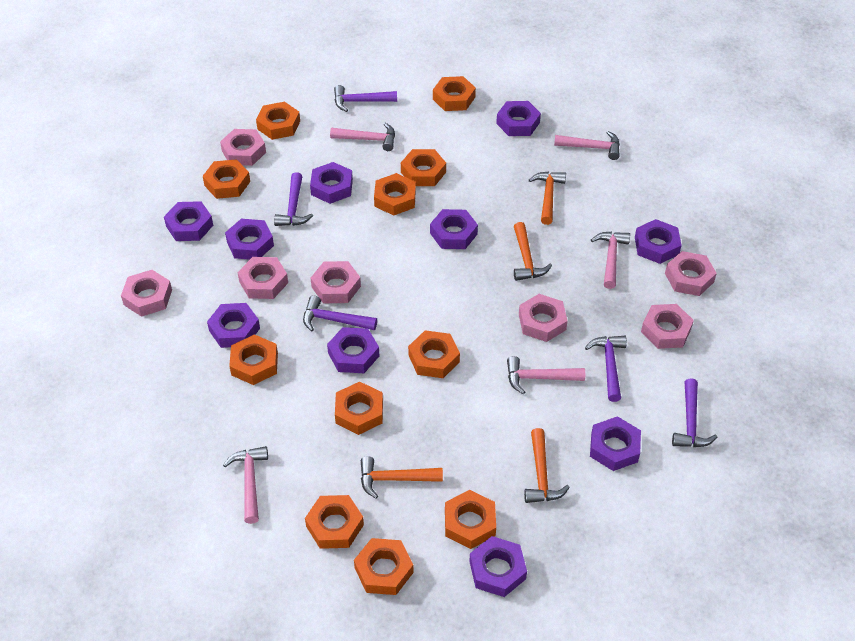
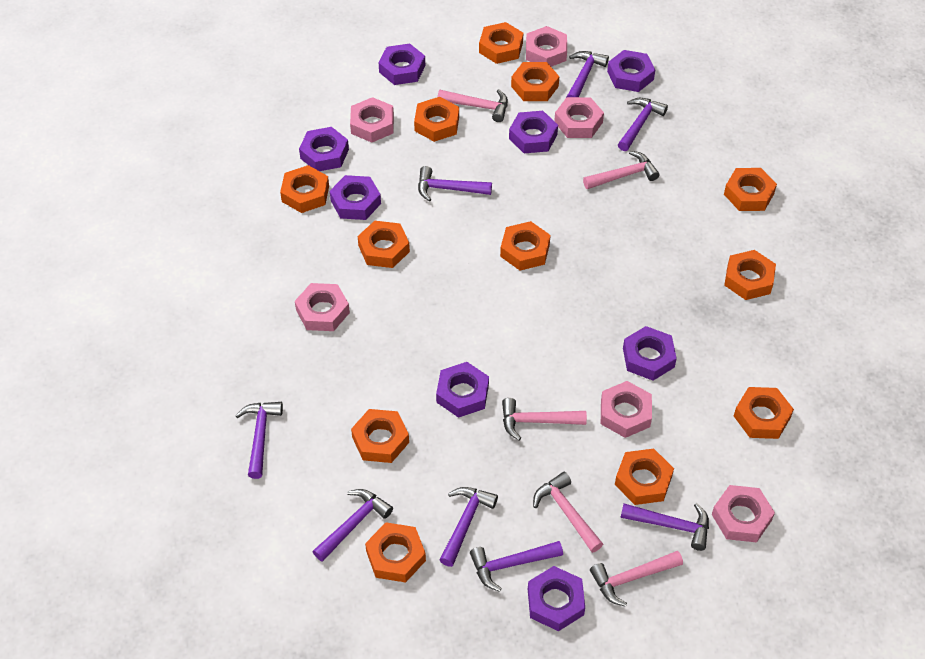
orange hammer: 4 -> 0
orange nut: 11 -> 12
pink nut: 7 -> 6
purple hammer: 5 -> 8
purple nut: 10 -> 8

